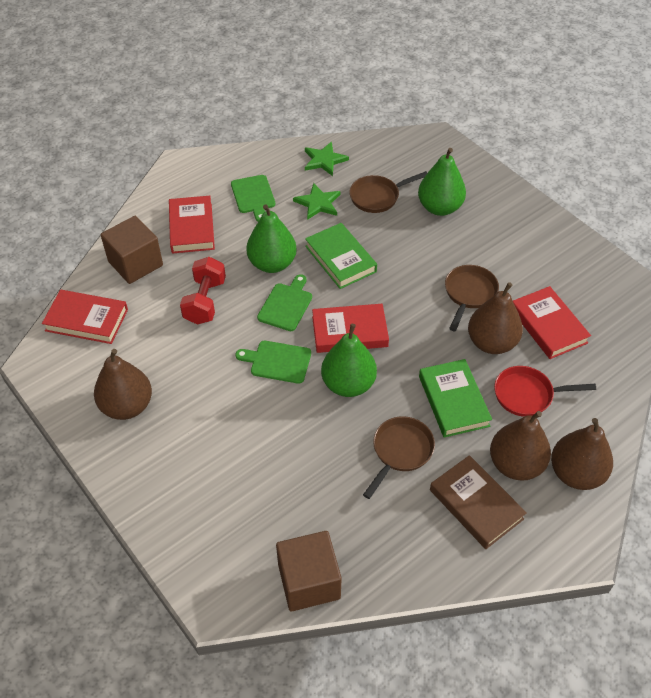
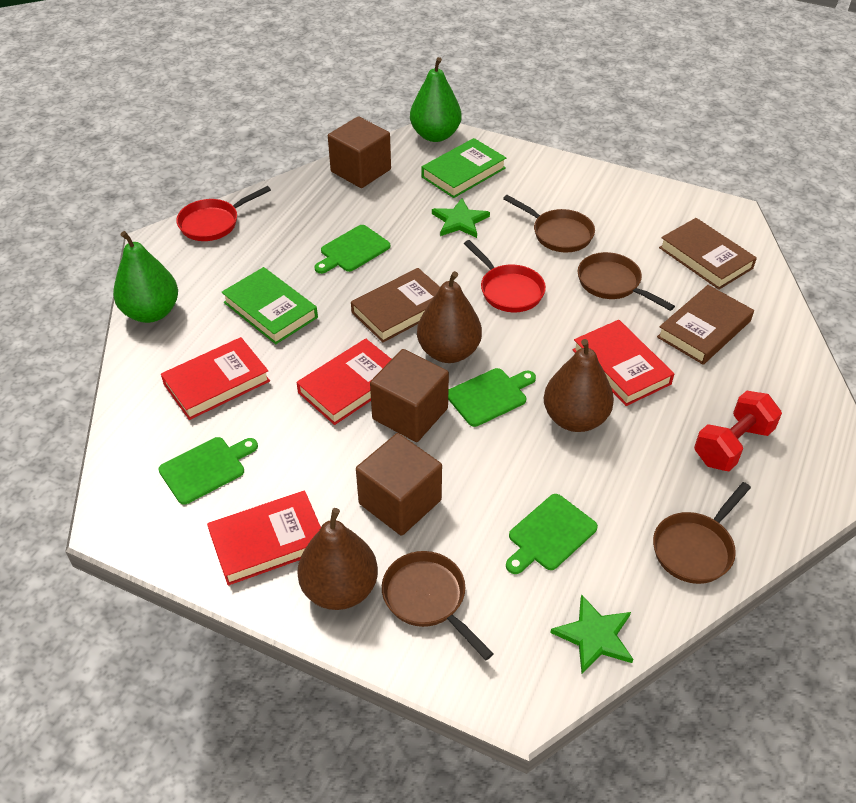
brown book: 1 -> 3
brown cube: 2 -> 3
brown pan: 3 -> 4
brown pear: 4 -> 3
green cutting board: 3 -> 4
green pear: 3 -> 2
red pan: 1 -> 2

